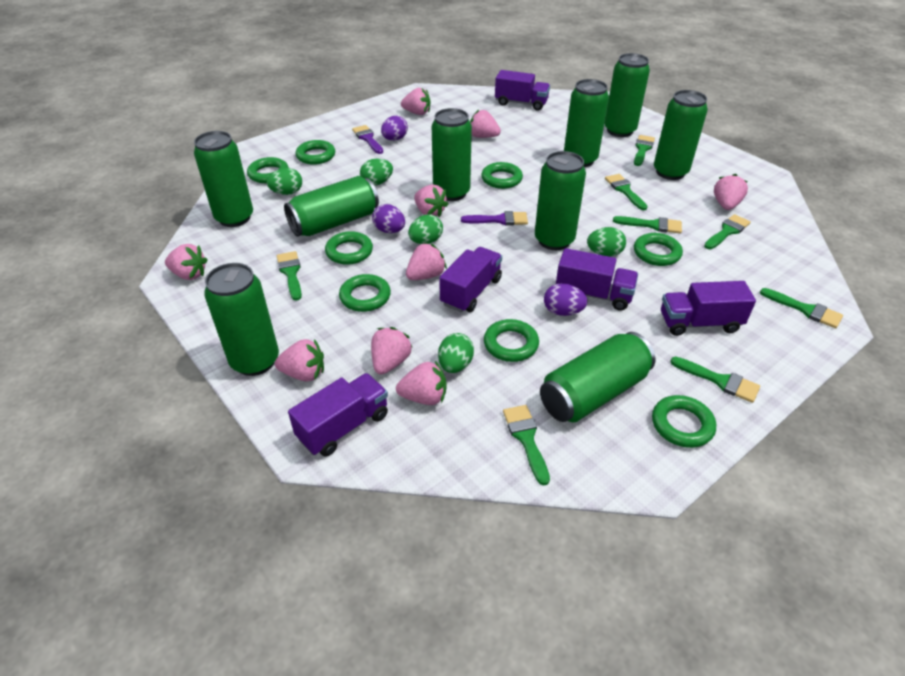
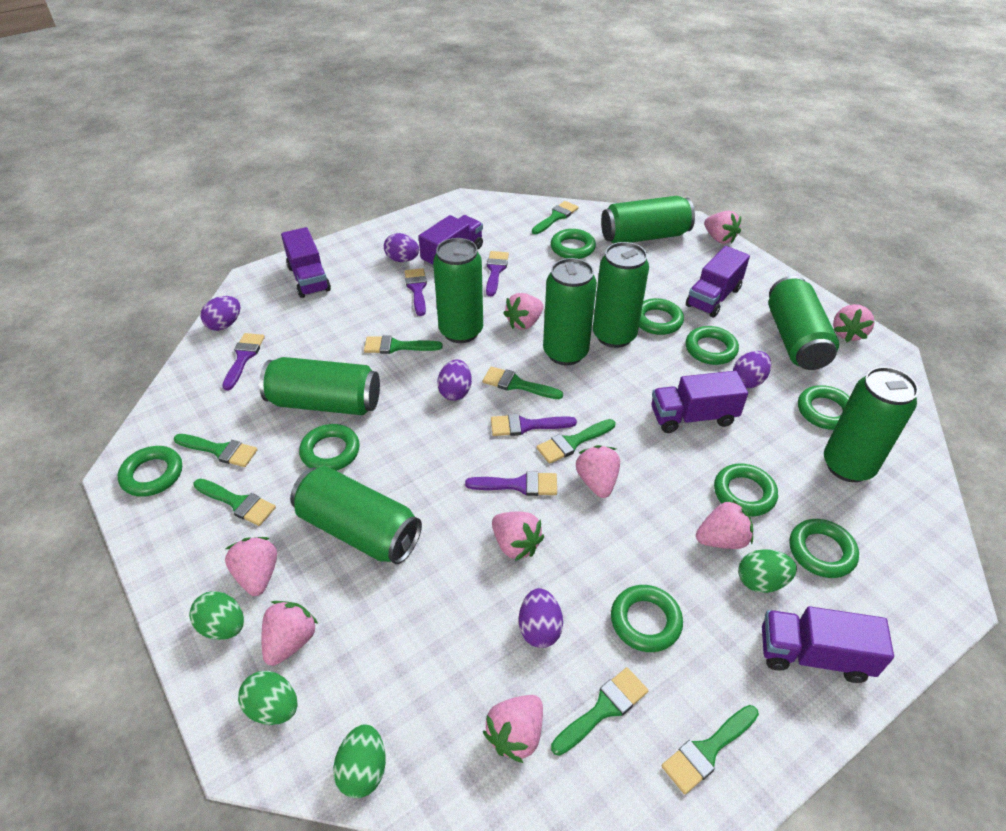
green can: 9 -> 8
green egg: 5 -> 4
green ring: 8 -> 9
purple brush: 2 -> 5
purple egg: 3 -> 5

